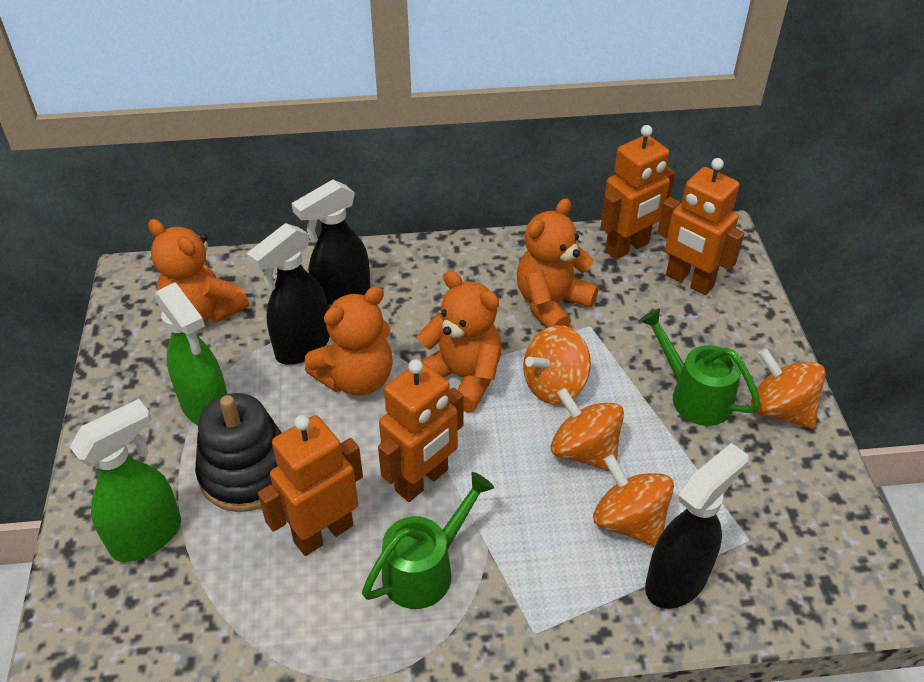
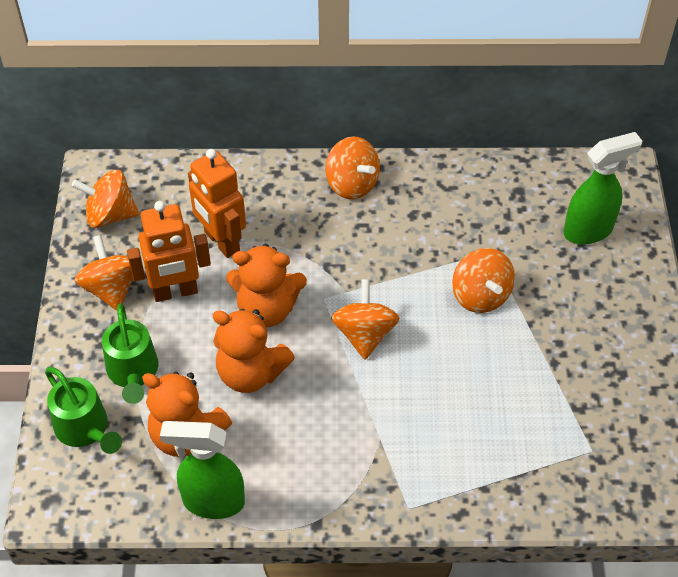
black spray bottle: 3 -> 0
black stacking toy: 1 -> 0
orange robot: 4 -> 2
orange spinning top: 4 -> 5
orange teddy bear: 4 -> 3

